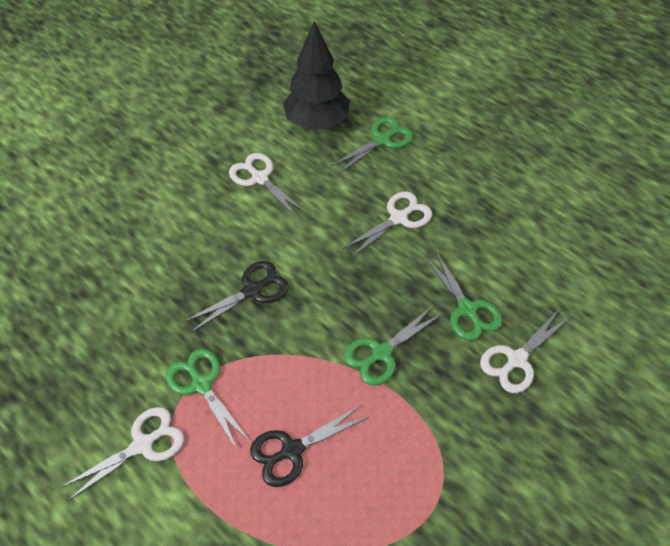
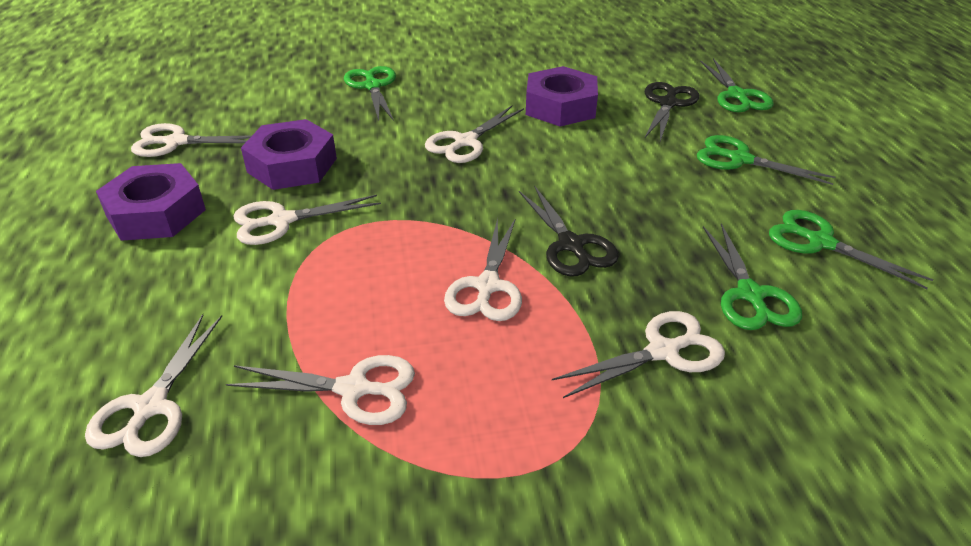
black tree: 1 -> 0
green scissors: 4 -> 5
purple nut: 0 -> 3
white scissors: 4 -> 7

